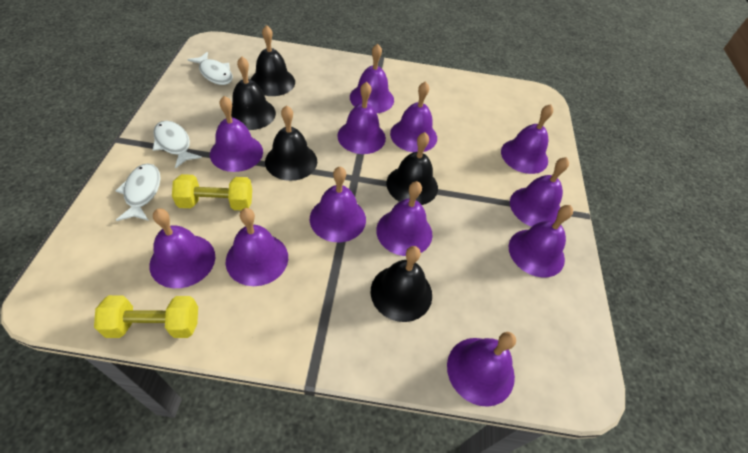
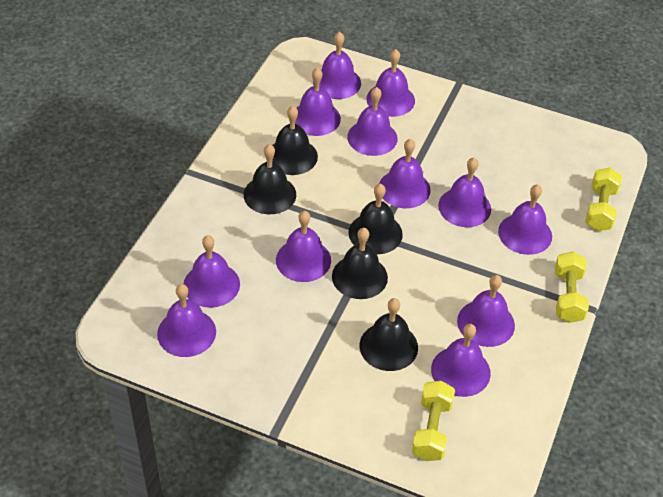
white fish: 3 -> 0
yellow dumbbell: 2 -> 3

